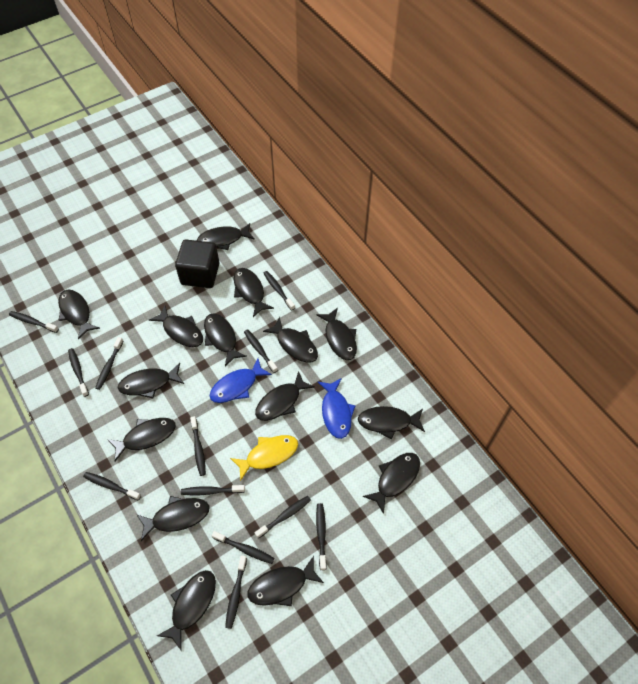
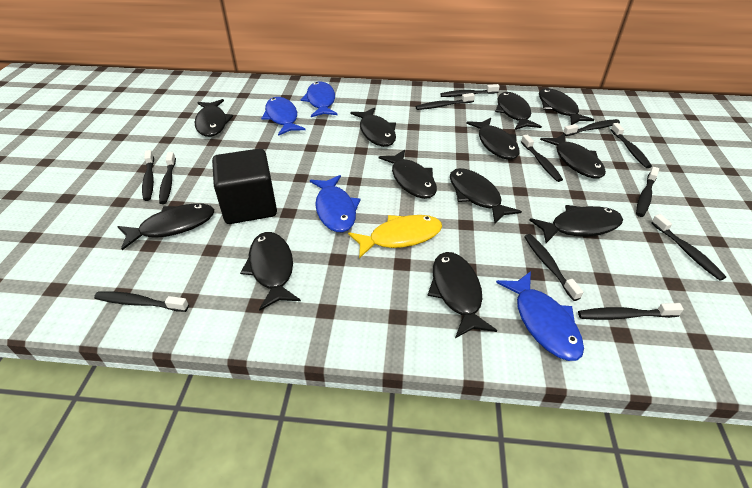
black fish: 15 -> 12
blue fish: 2 -> 4

